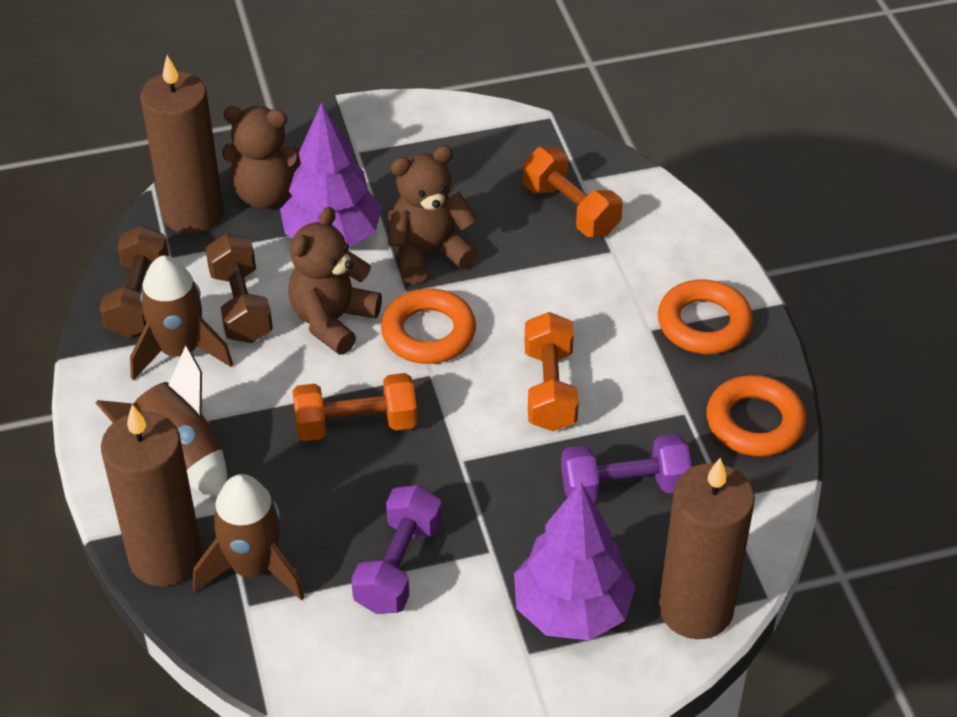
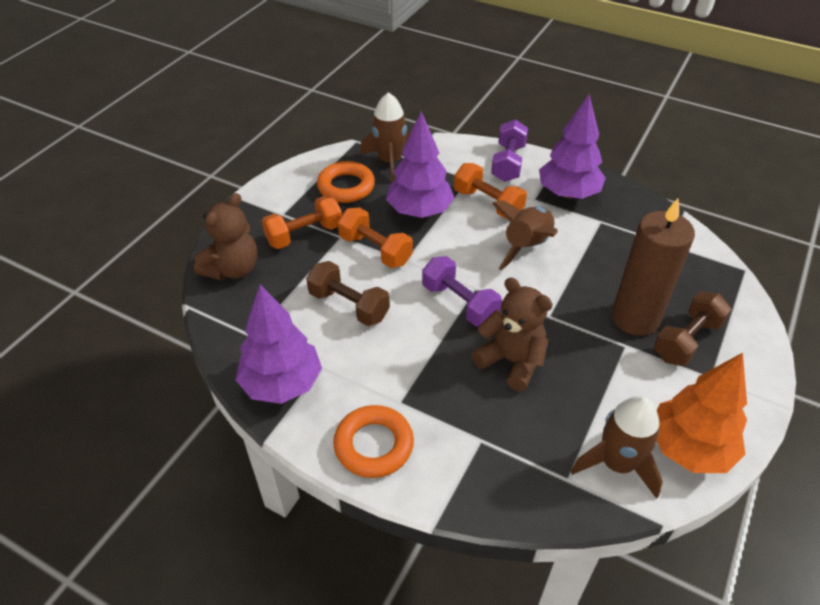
brown candle: 3 -> 1
brown teddy bear: 3 -> 2
orange ring: 3 -> 2
orange tree: 0 -> 1
purple tree: 2 -> 3

